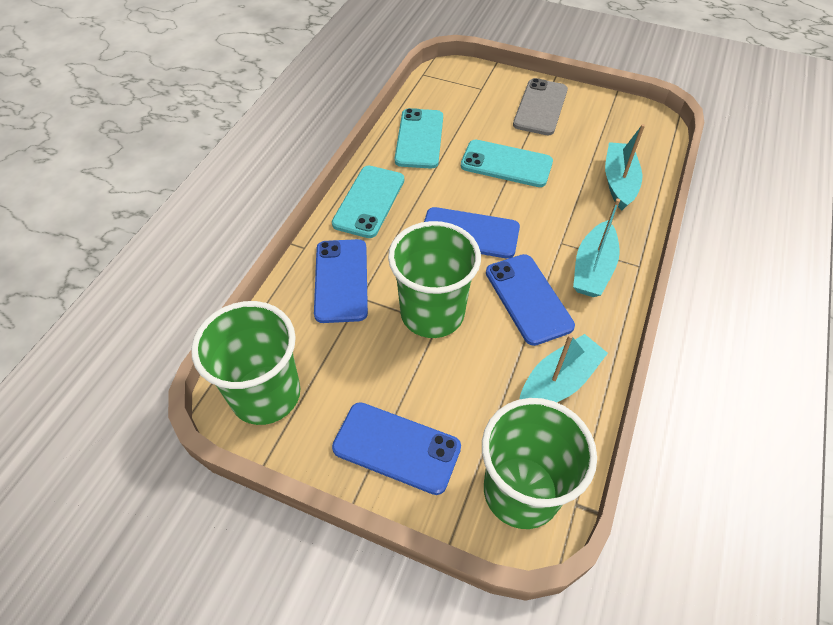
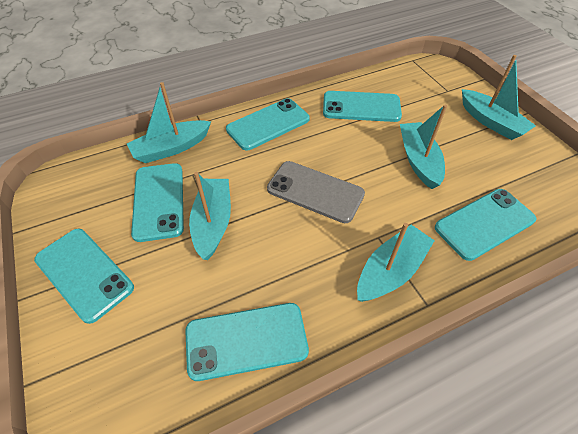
blue phone: 4 -> 0
green cup: 3 -> 0
turquoise boat: 3 -> 5
turquoise phone: 3 -> 6

